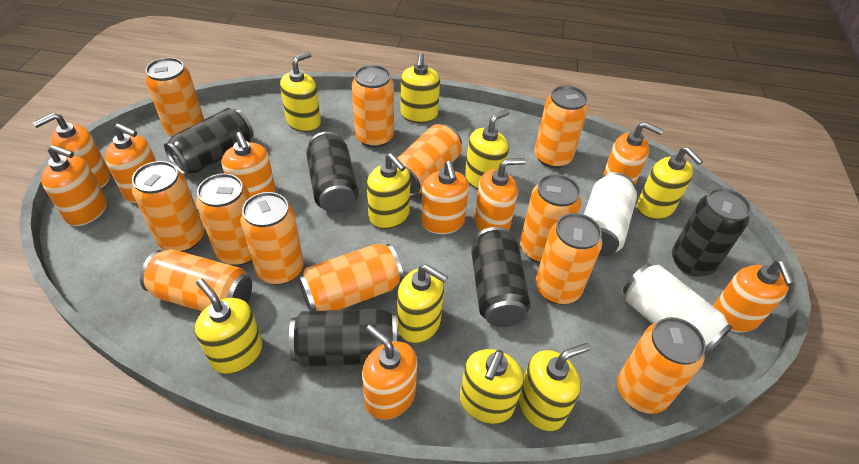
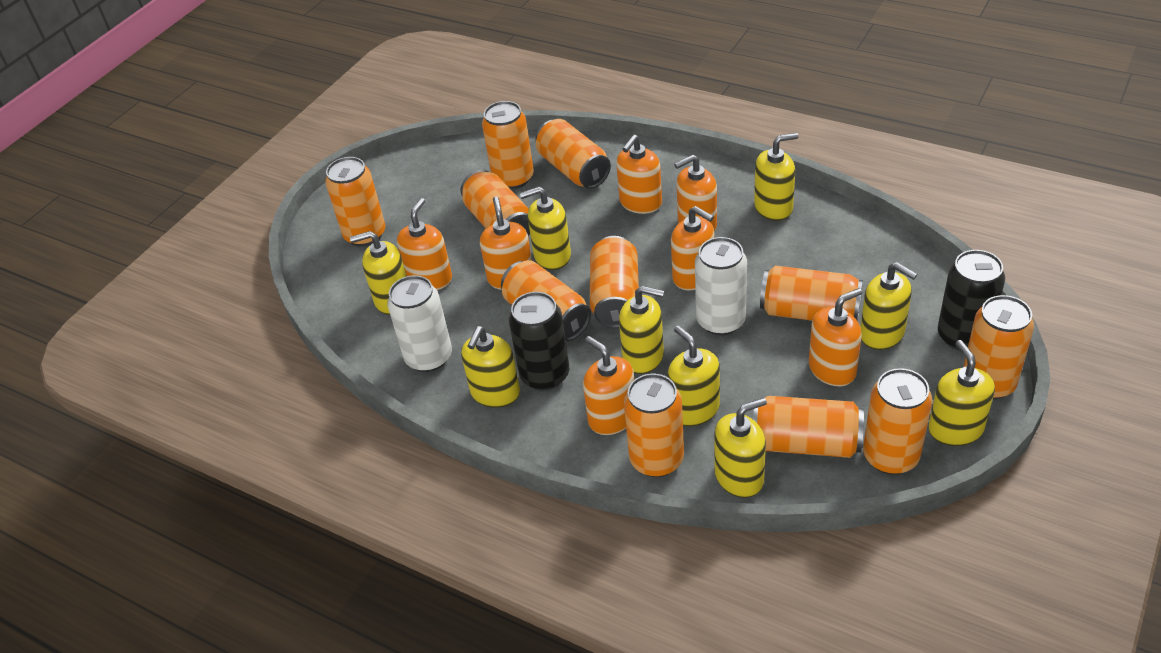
black can: 5 -> 2
orange can: 12 -> 11
orange soap dispenser: 9 -> 7

